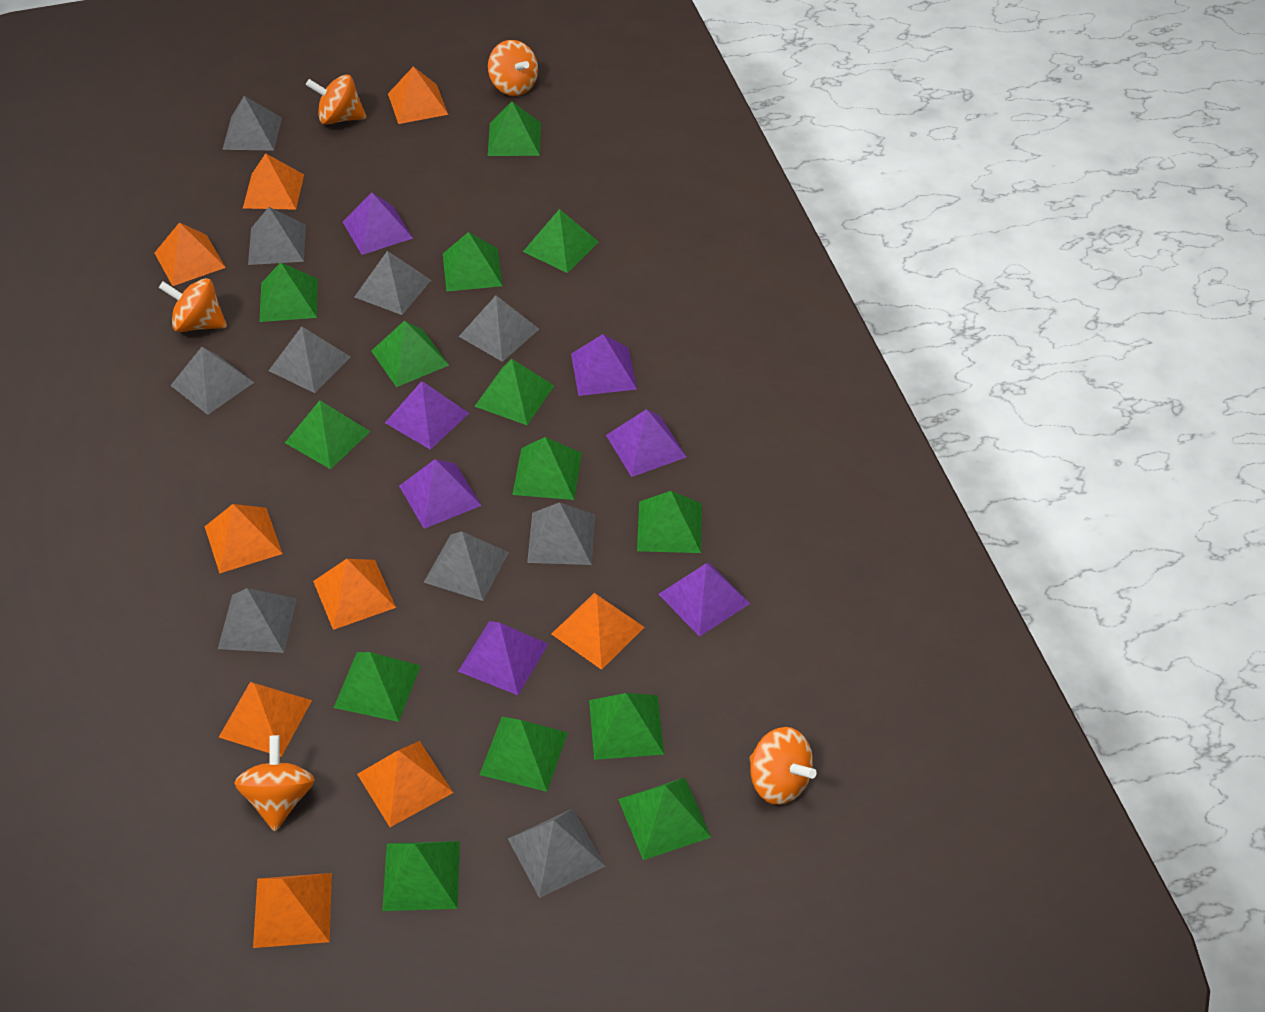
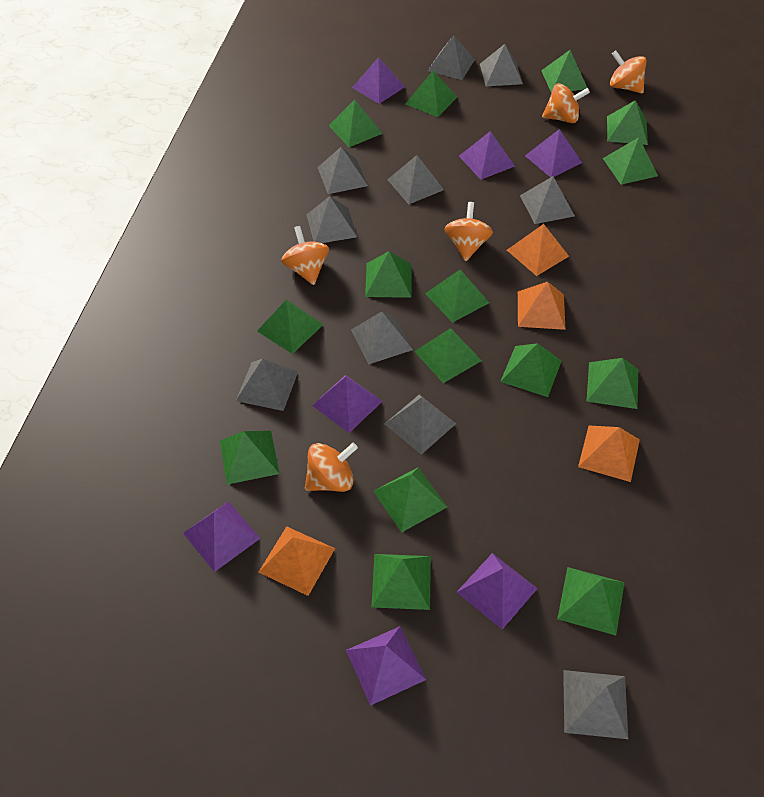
green pyramid: 14 -> 15
orange pyramid: 9 -> 4

